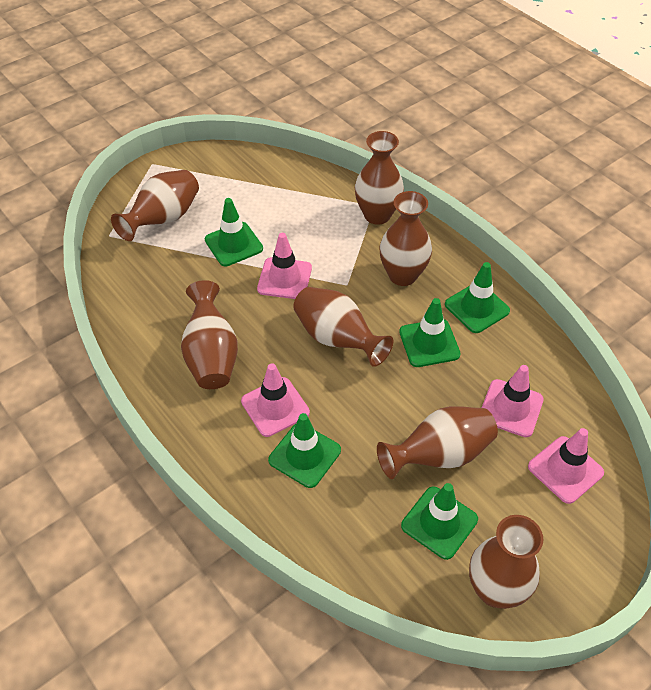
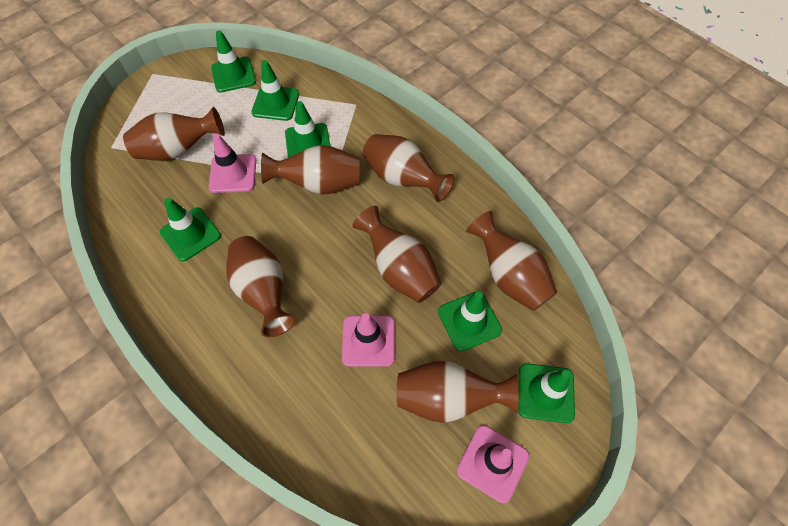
green traffic cone: 5 -> 6
pink traffic cone: 4 -> 3

